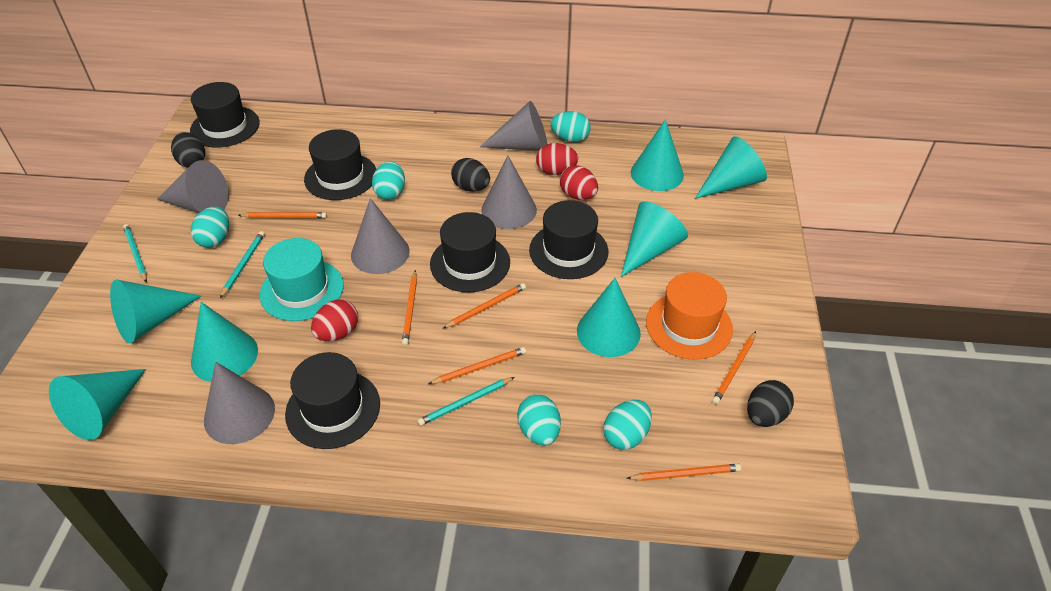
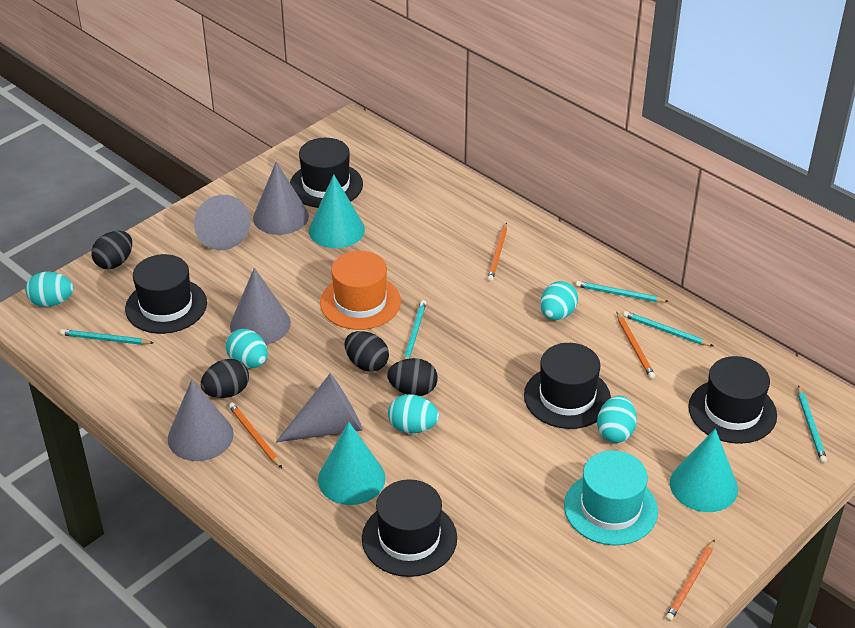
black egg: 3 -> 4
orange pencil: 6 -> 4
red egg: 3 -> 0
turquoise cone: 7 -> 3
turquoise pencil: 3 -> 5

